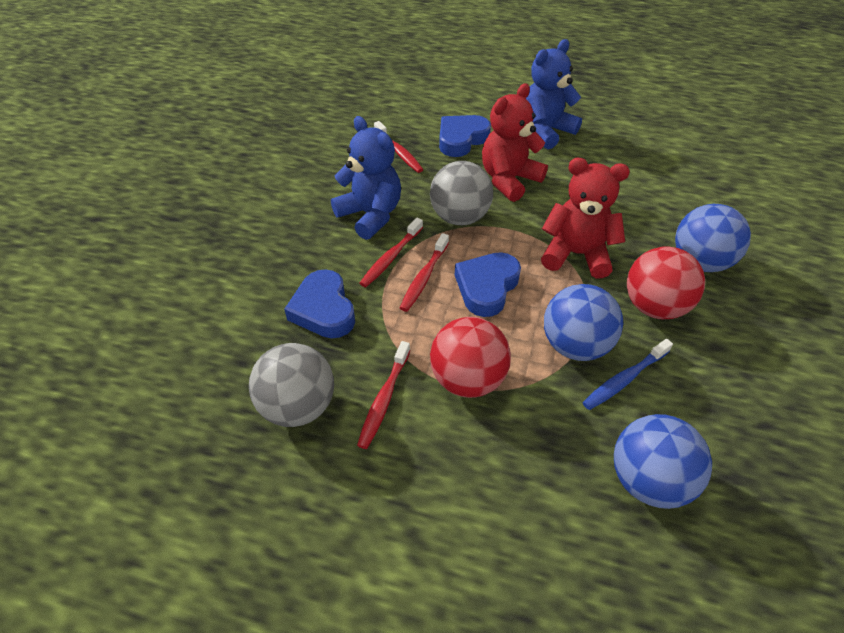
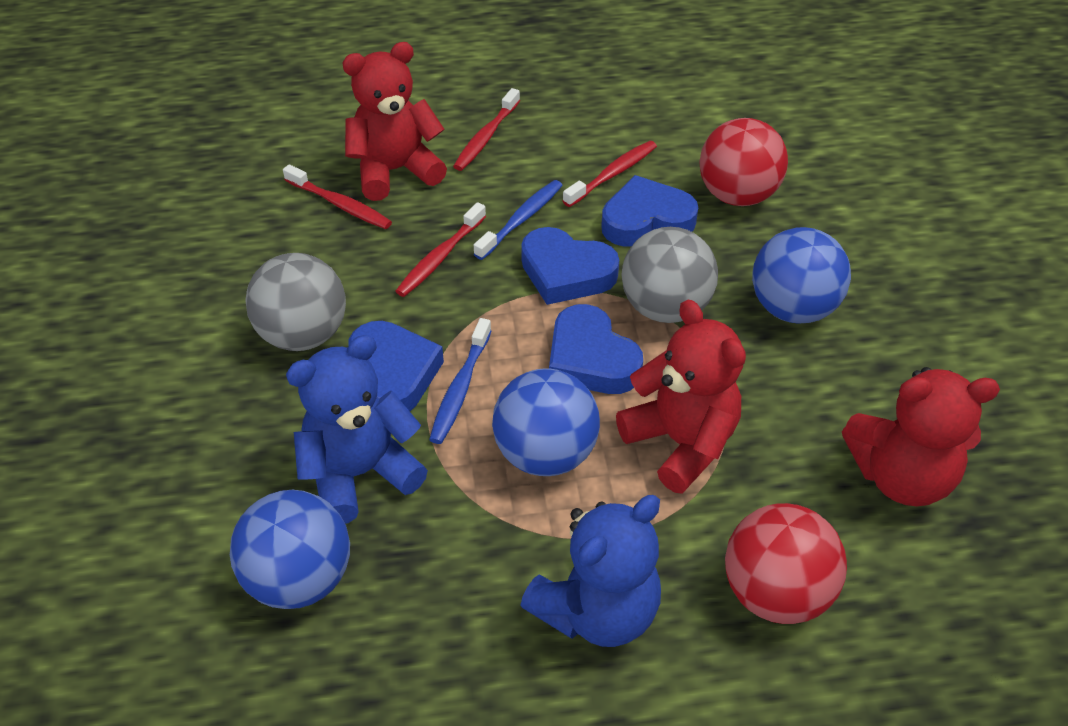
blue heart: 3 -> 4
blue toothbrush: 1 -> 2
red teddy bear: 2 -> 3

